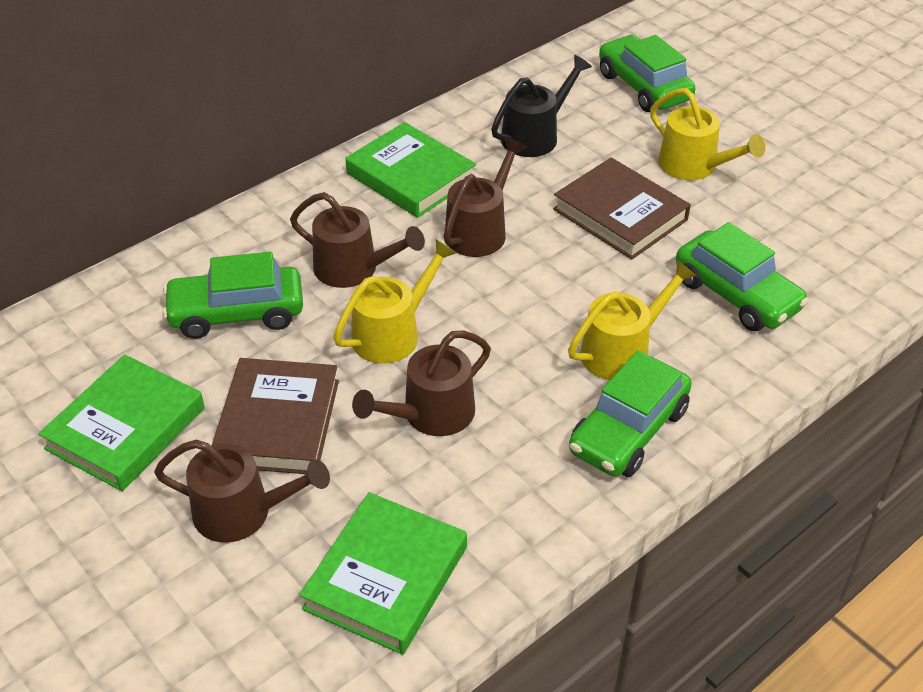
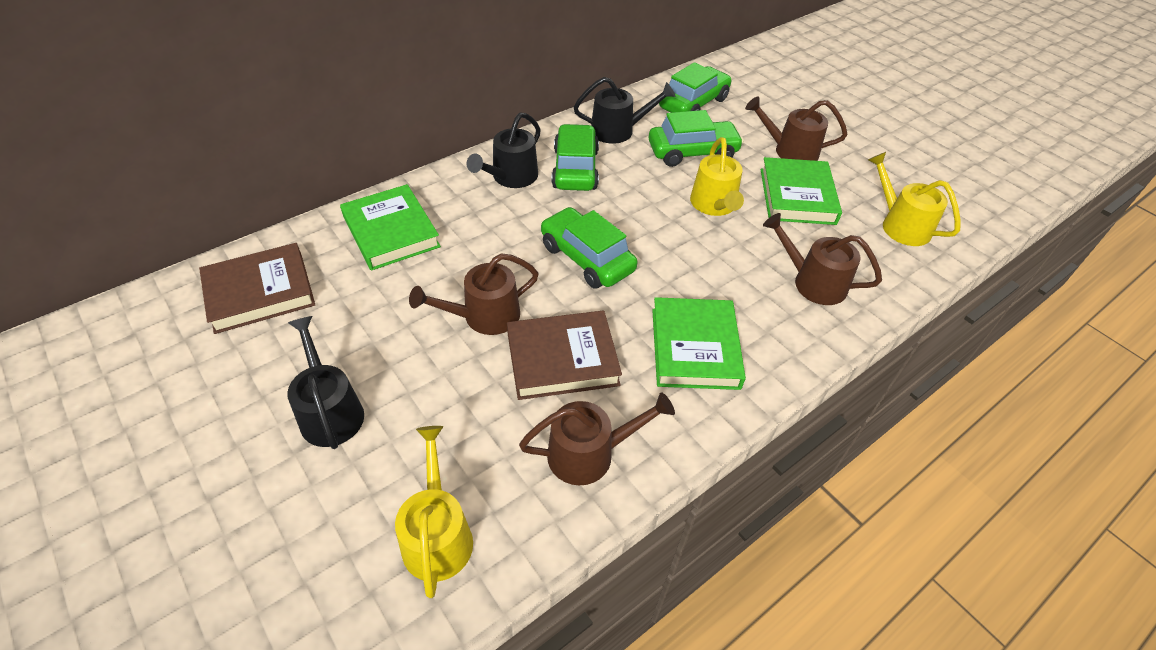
black watering can: 1 -> 3

